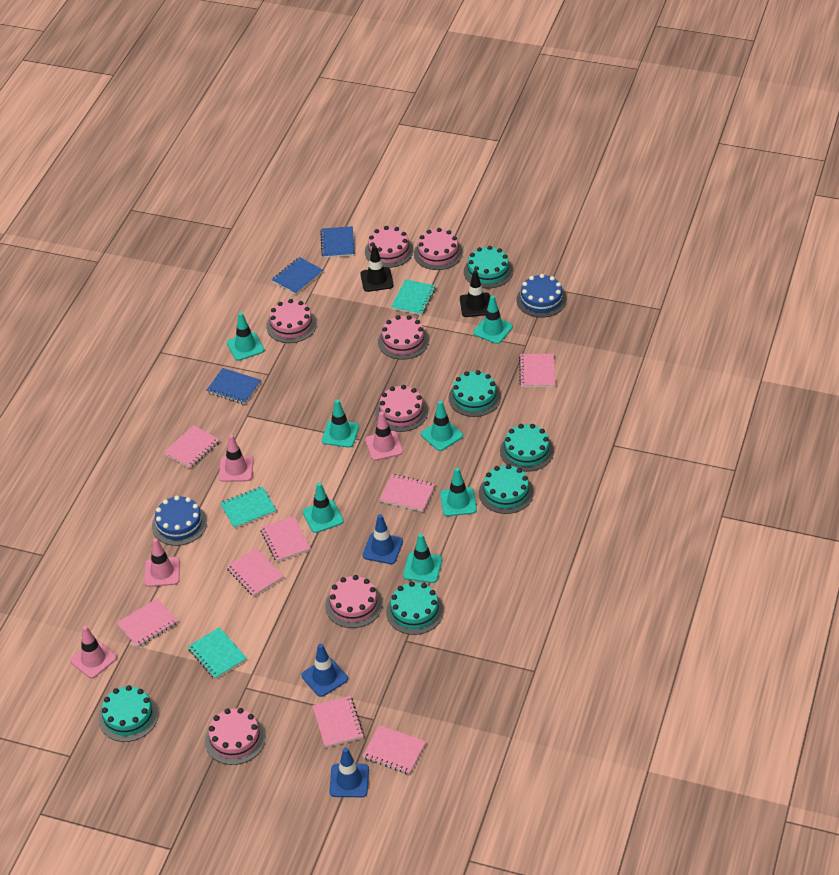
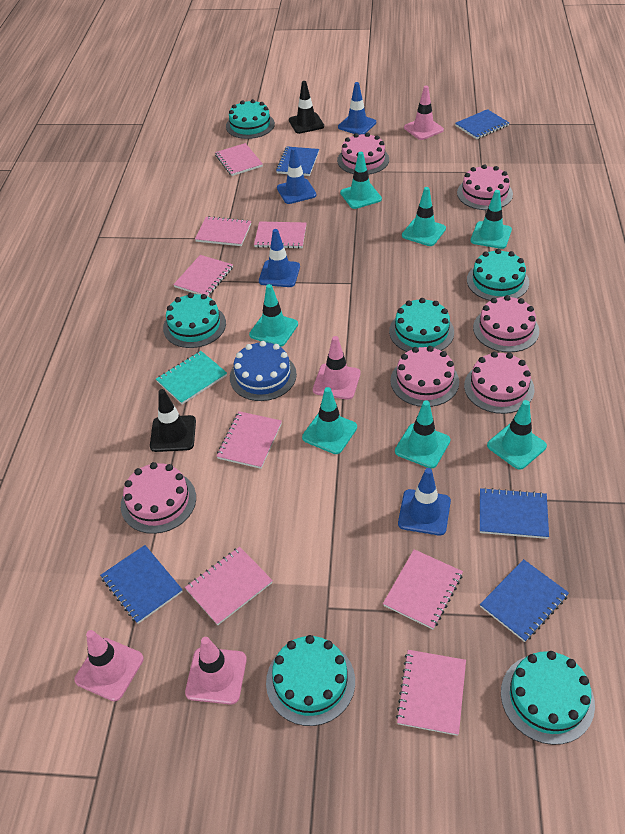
blue cake: 2 -> 1
blue notebook: 3 -> 5
blue traffic cone: 3 -> 4
pink cake: 7 -> 6
turquoise notebook: 3 -> 1

